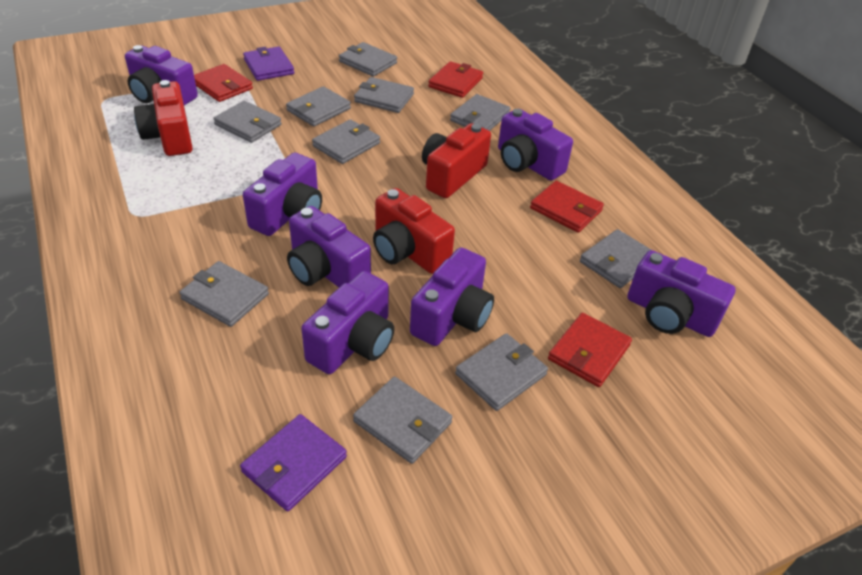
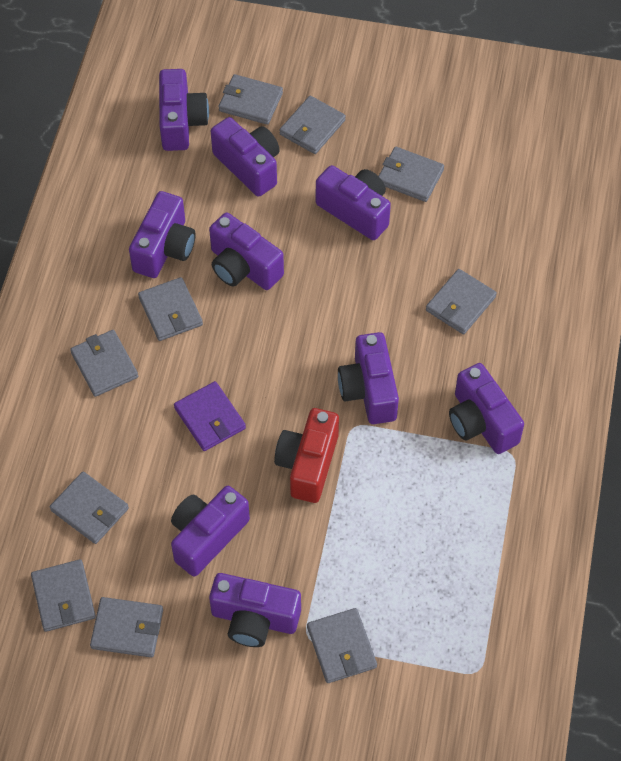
purple camera: 7 -> 9
purple wallet: 2 -> 1
red camera: 3 -> 1
red wallet: 4 -> 0

